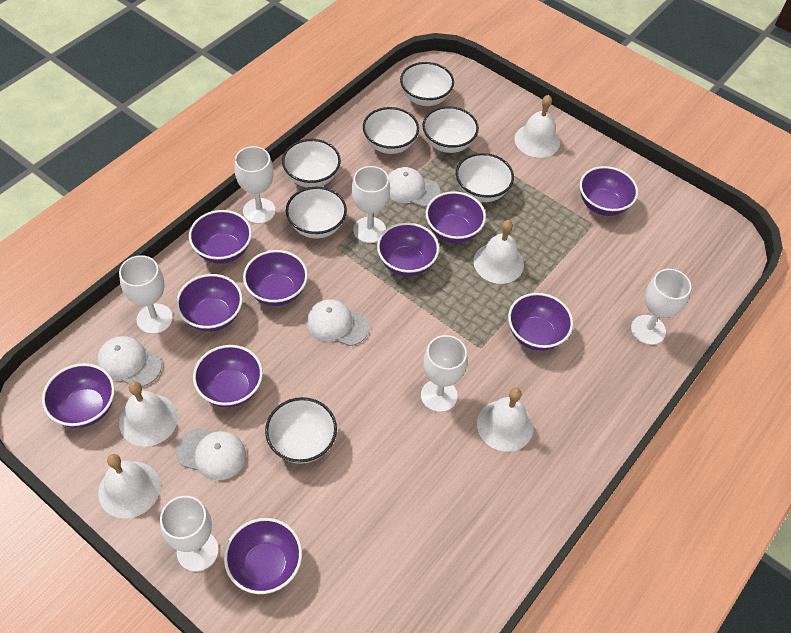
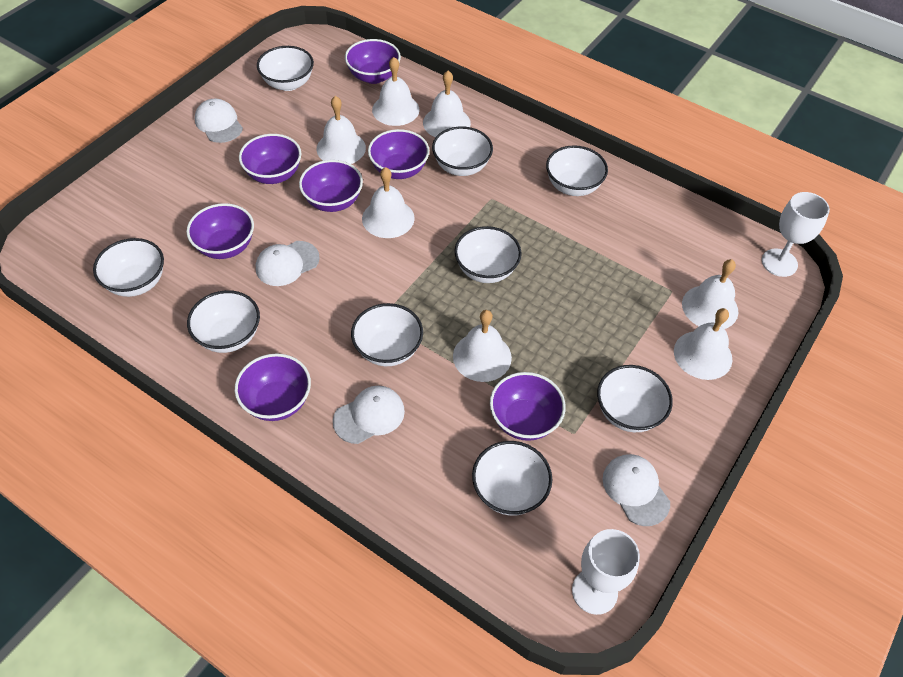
purple bowl: 10 -> 7
white bell: 5 -> 7
white bowl: 7 -> 9
white goblet: 6 -> 2

